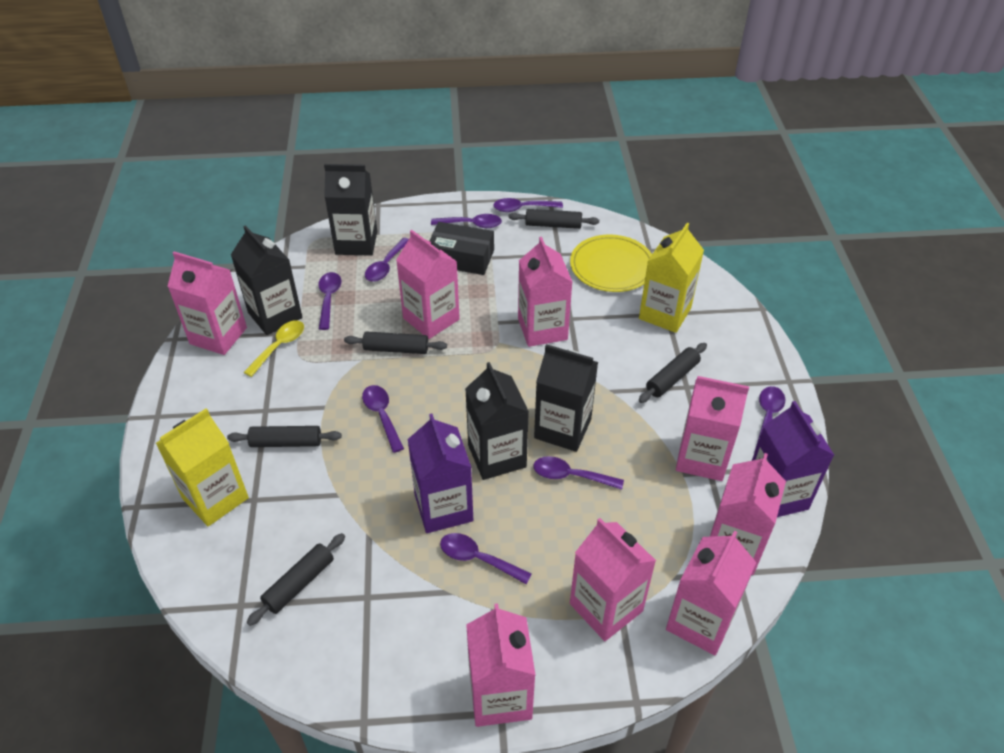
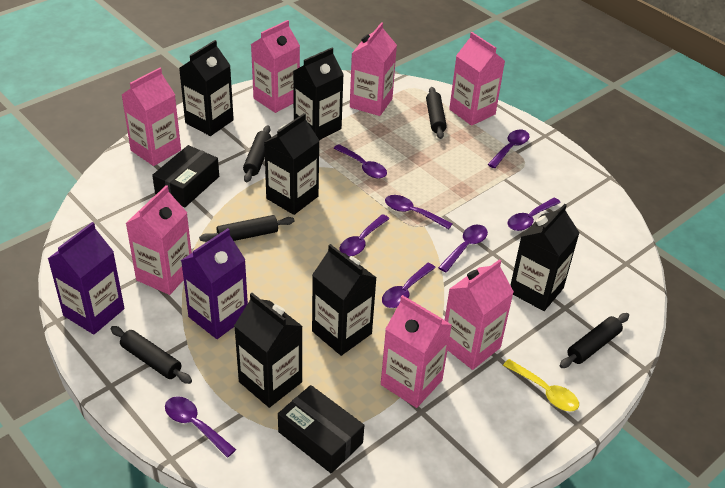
black box: 1 -> 2
black carton: 4 -> 6
pink carton: 8 -> 7
yellow carton: 2 -> 0
yellow plate: 1 -> 0

